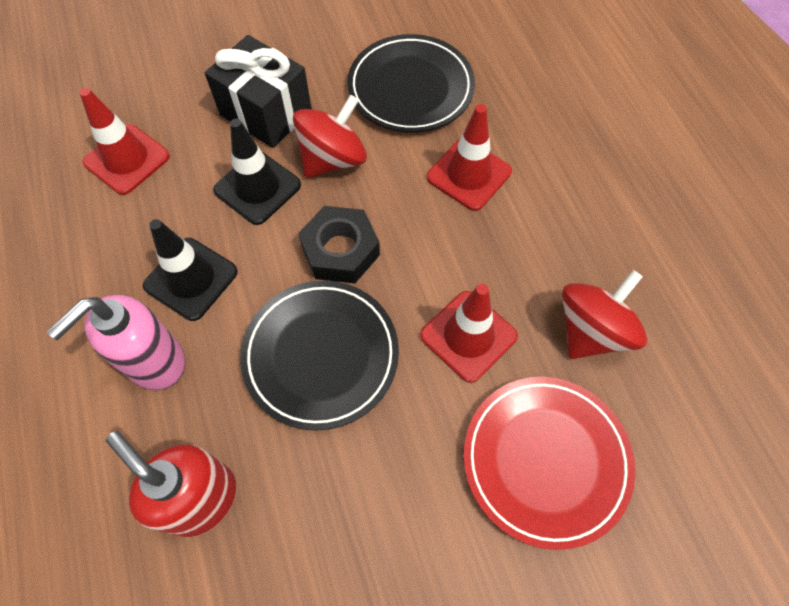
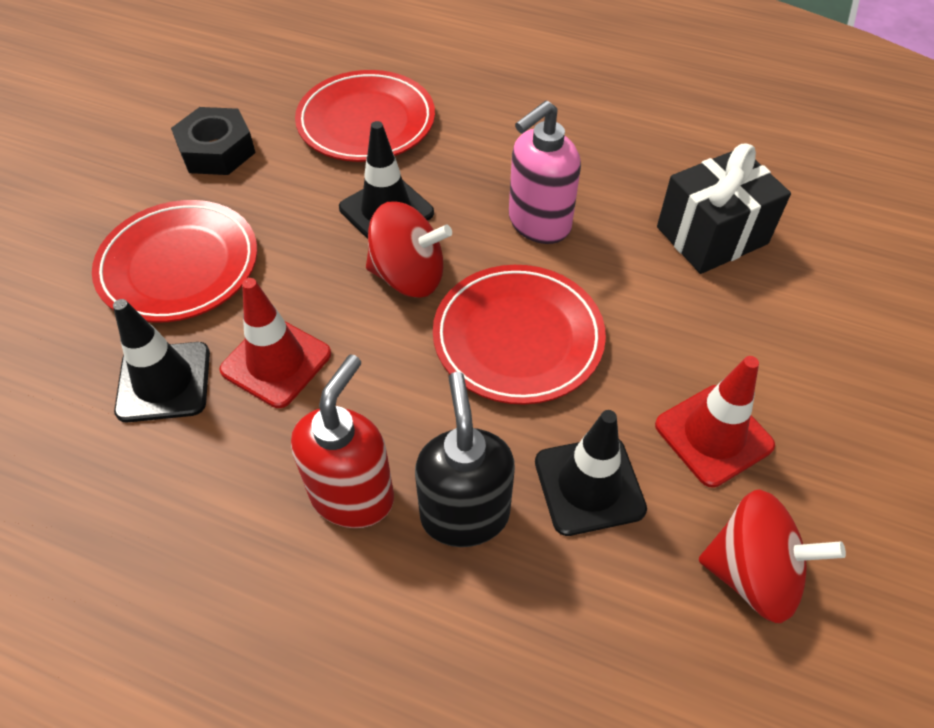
black plate: 2 -> 0
black soap dispenser: 0 -> 1
black traffic cone: 2 -> 3
red plate: 1 -> 3
red traffic cone: 3 -> 2

